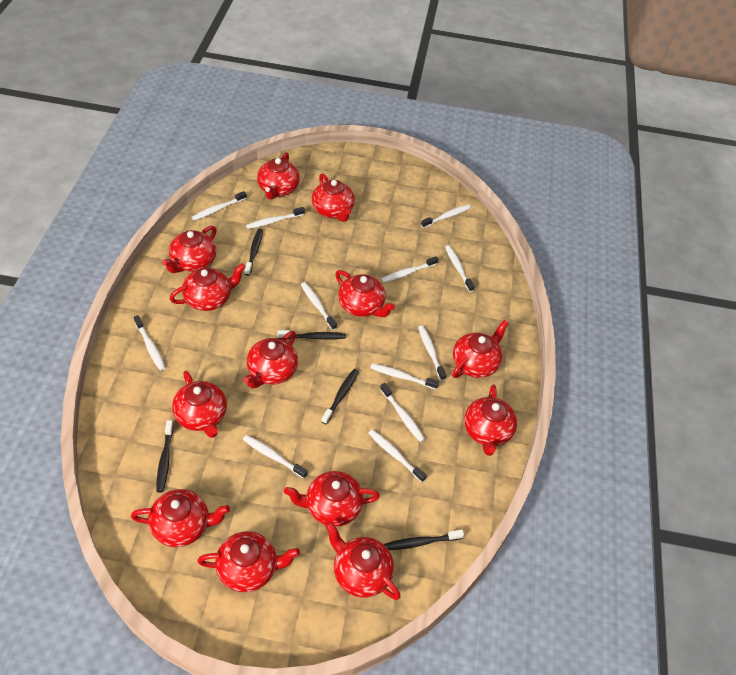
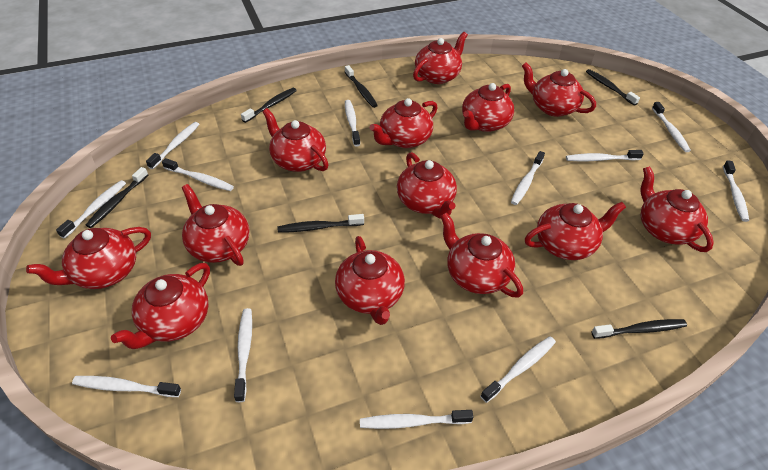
black toothbrush: 5 -> 6

